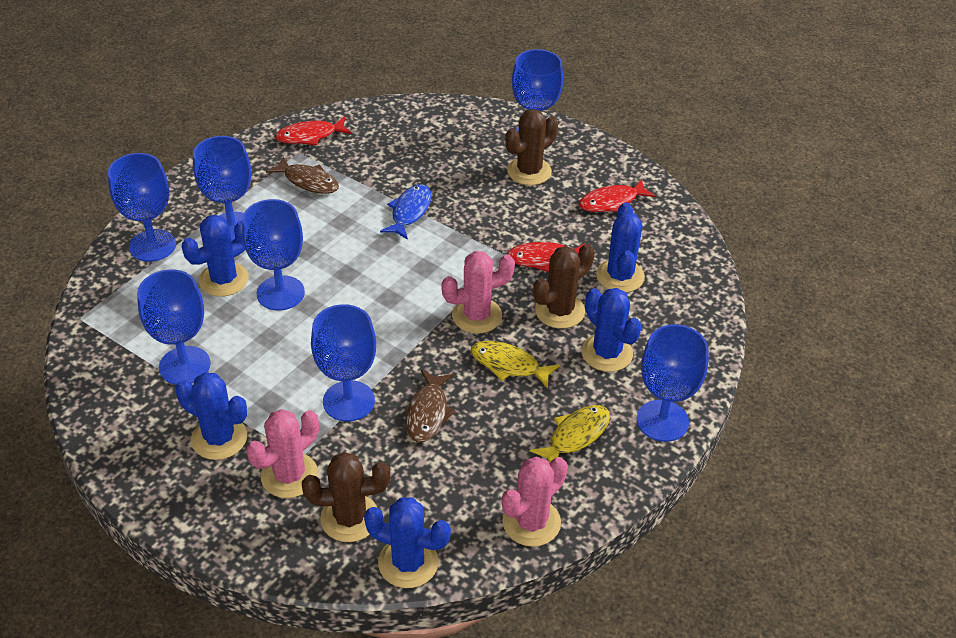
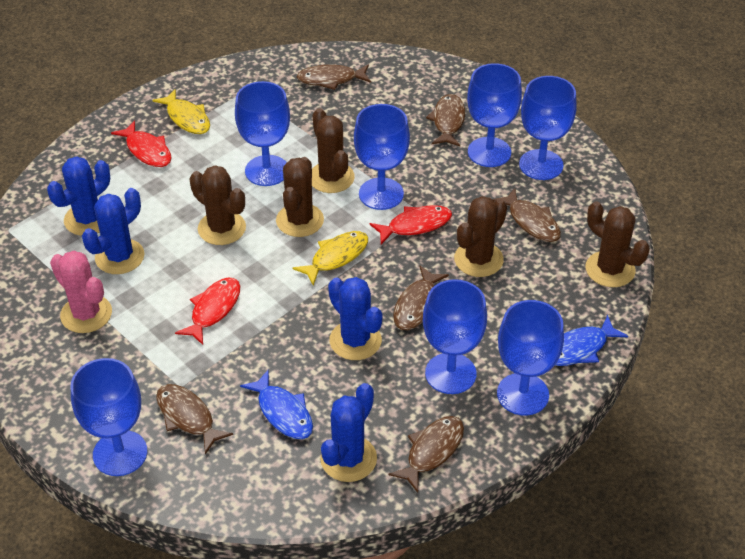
blue cactus: 5 -> 4
blue fish: 1 -> 2
brown cactus: 3 -> 5
brown fish: 2 -> 6
pink cactus: 3 -> 1

